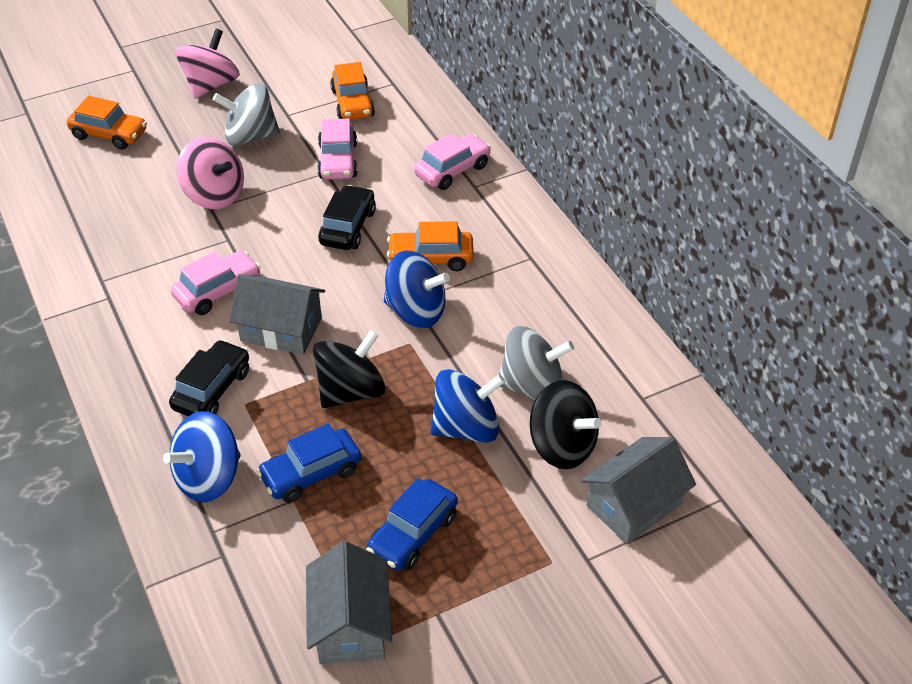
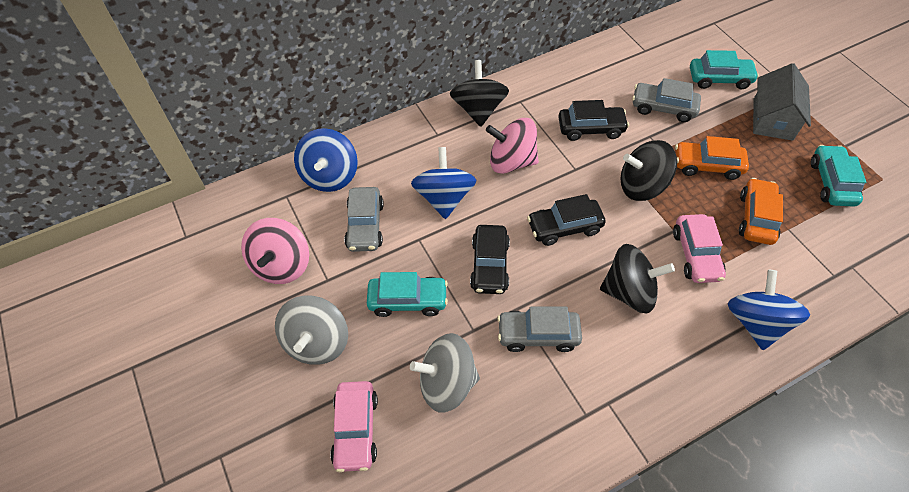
black car: 2 -> 3
black spinning top: 2 -> 3
blue car: 2 -> 0
grey car: 0 -> 3
grey house: 3 -> 1
orange car: 3 -> 2
pink car: 3 -> 2
turquoise car: 0 -> 3

